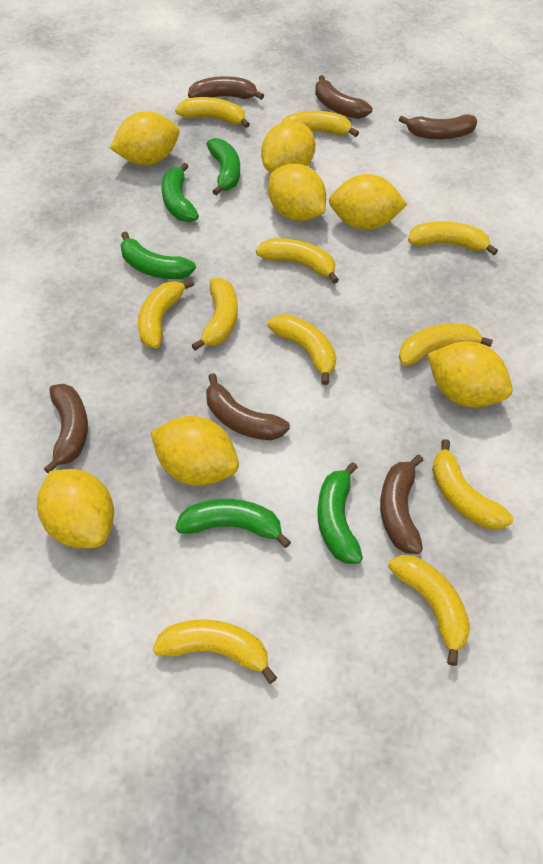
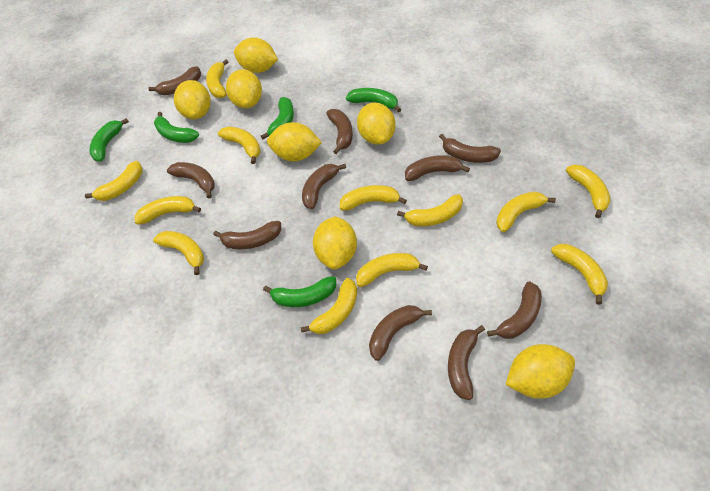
brown banana: 6 -> 10
yellow banana: 11 -> 12

